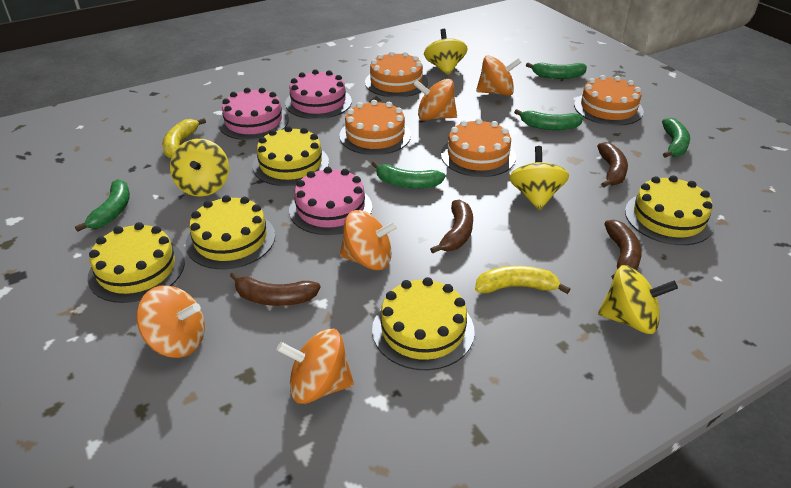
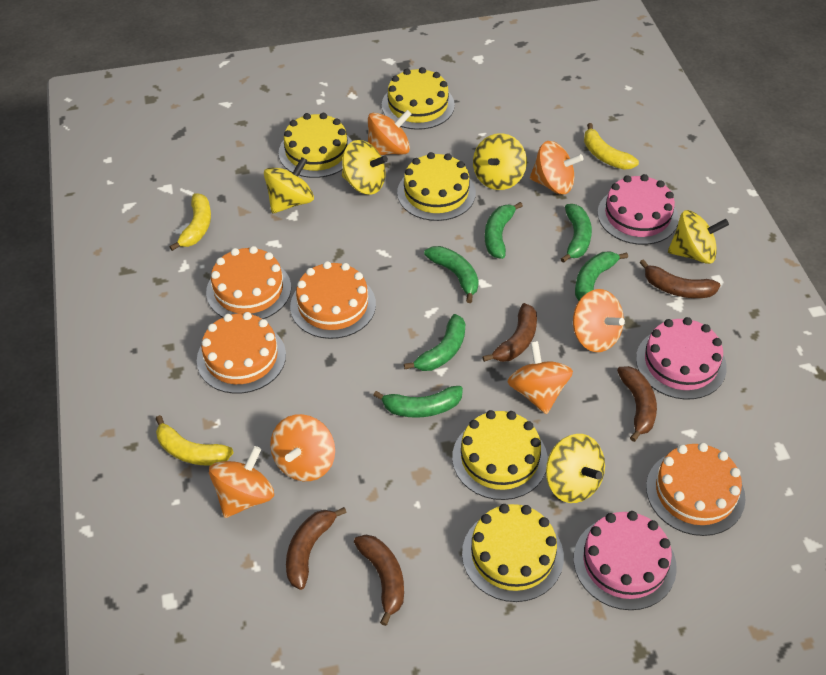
brown banana: 4 -> 5
green banana: 5 -> 6
orange spinning top: 5 -> 6
yellow banana: 2 -> 3
yellow spinning top: 4 -> 5

